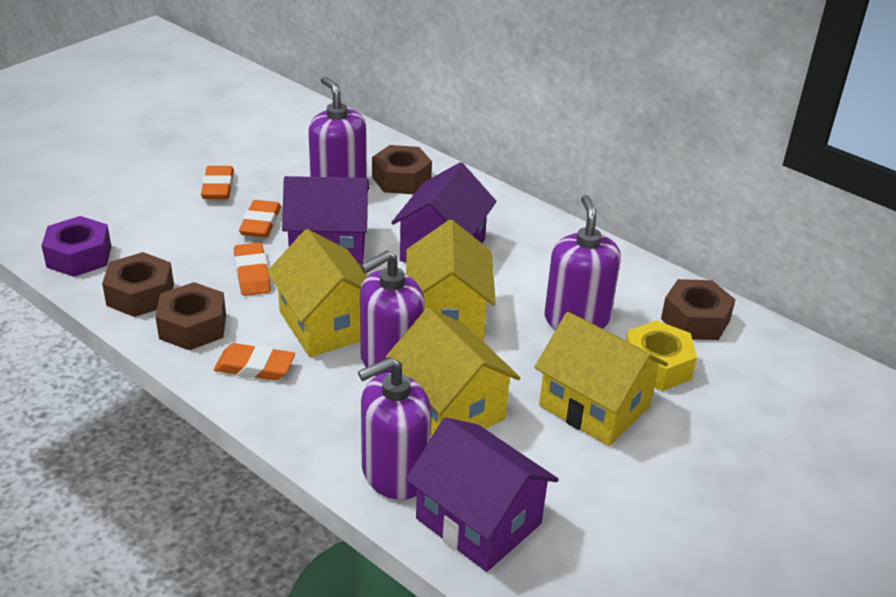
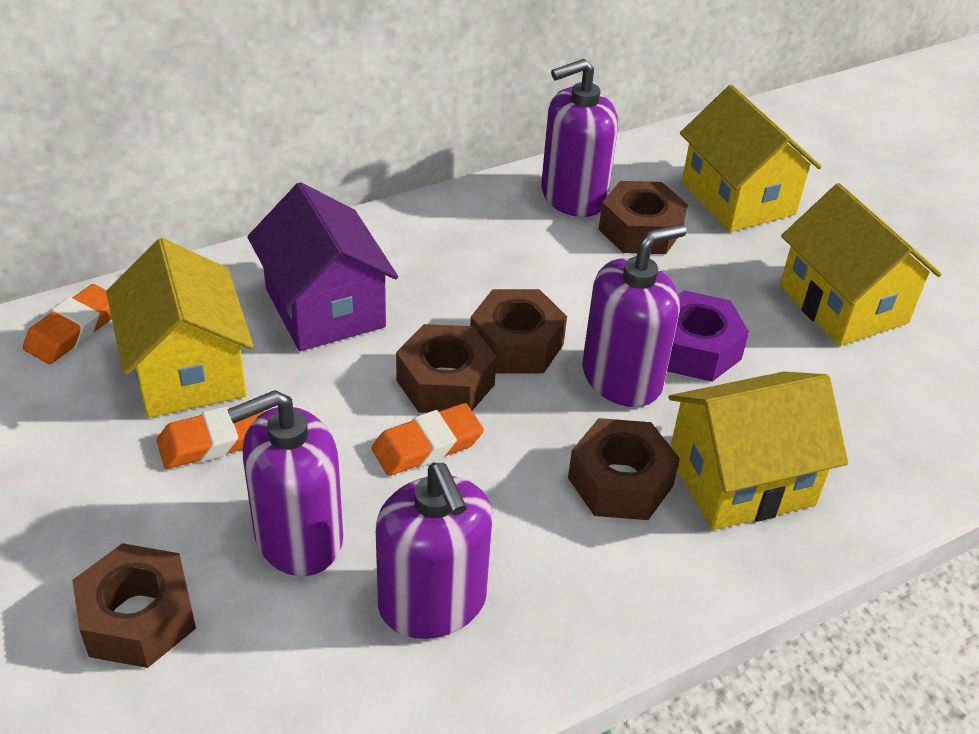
brown nut: 4 -> 5
orange eraser: 4 -> 3
purple house: 3 -> 1
yellow nut: 1 -> 0

